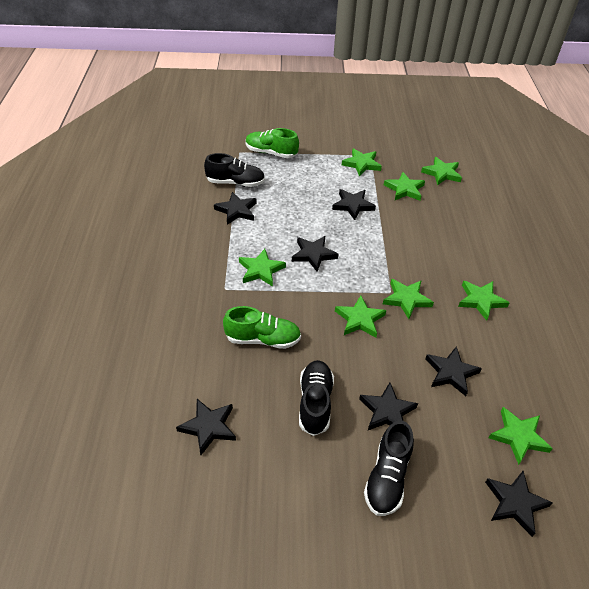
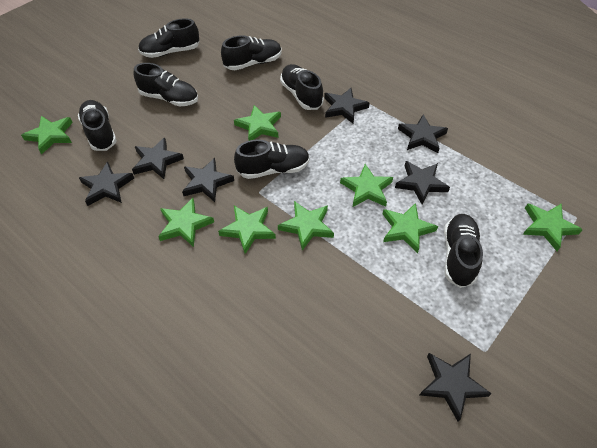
black shoe: 3 -> 7
green shoe: 2 -> 0

